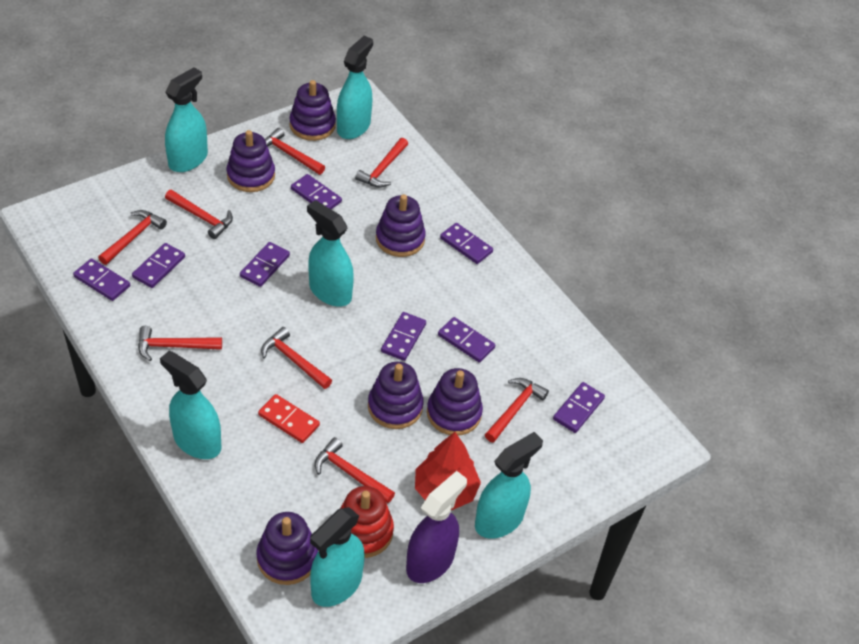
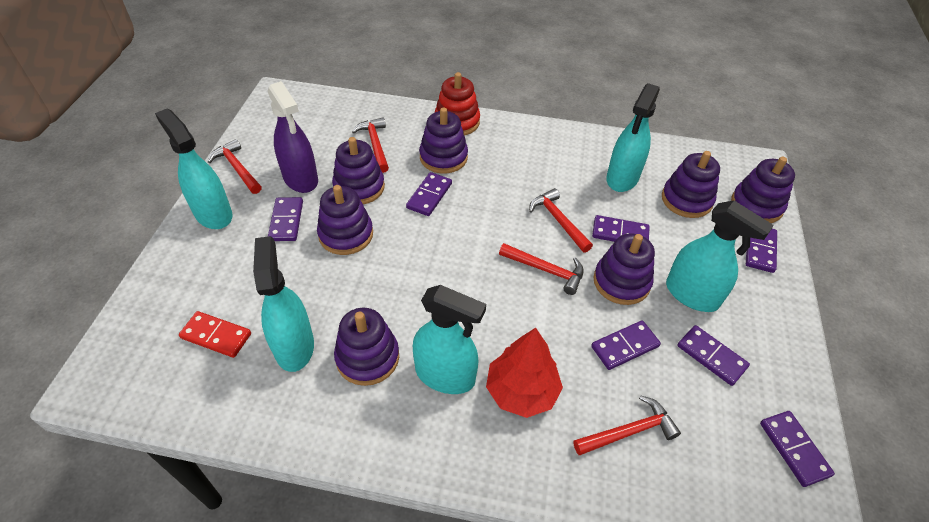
purple domino: 8 -> 7
purple stacking toy: 6 -> 7
red hammer: 8 -> 5
turquoise spray bottle: 6 -> 5

